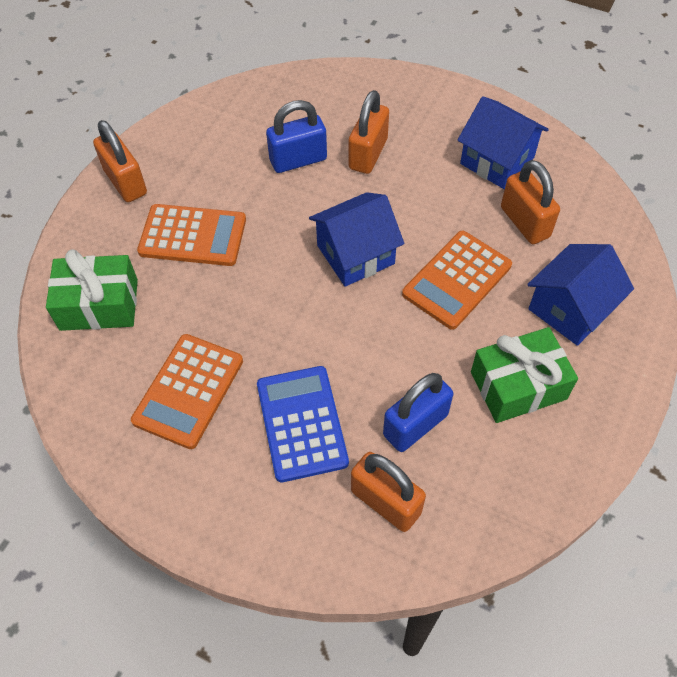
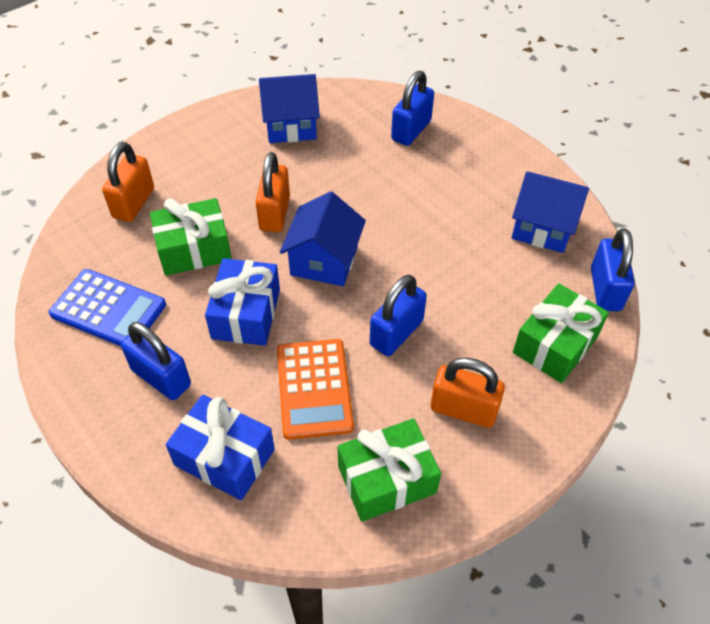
blue gift: 0 -> 2
blue padlock: 2 -> 4
green gift: 2 -> 3
orange calculator: 3 -> 1
orange padlock: 4 -> 3

